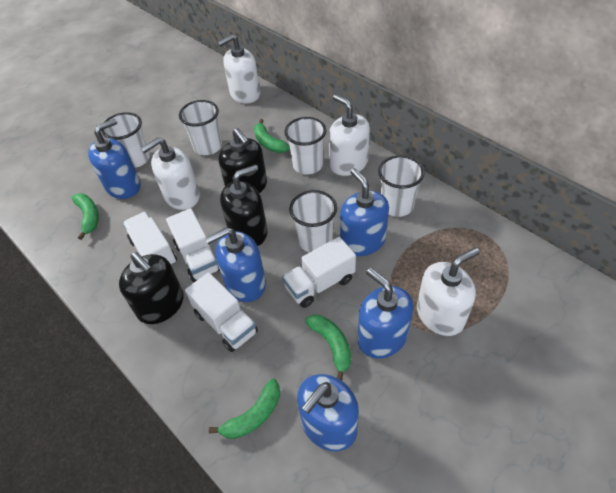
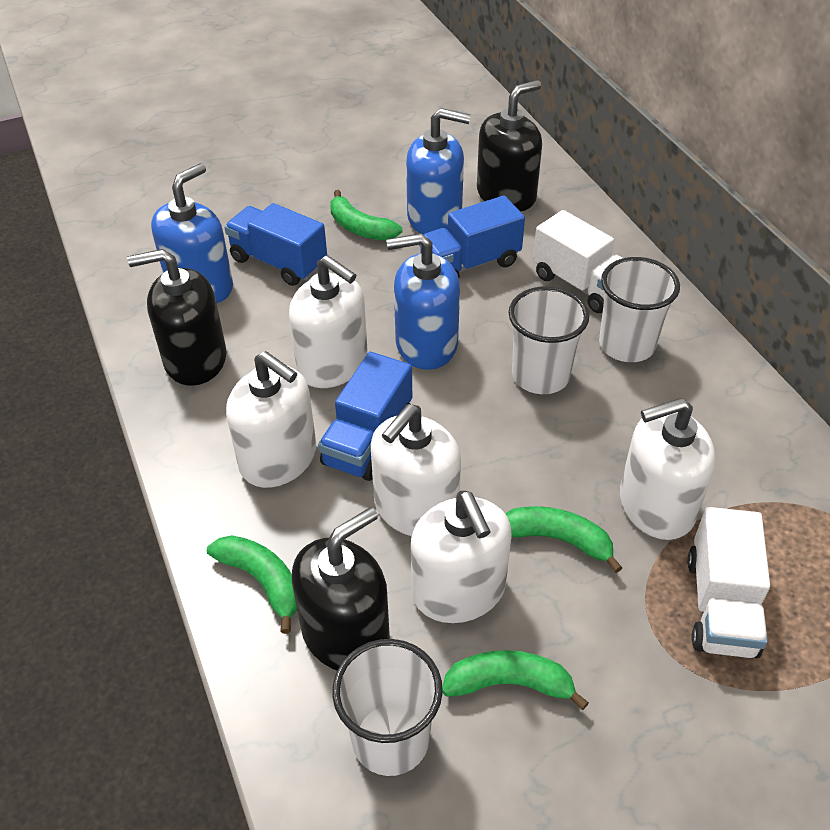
blue soap dispenser: 5 -> 3
blue truck: 0 -> 3
white cup: 5 -> 3
white soap dispenser: 4 -> 5
white truck: 4 -> 2

